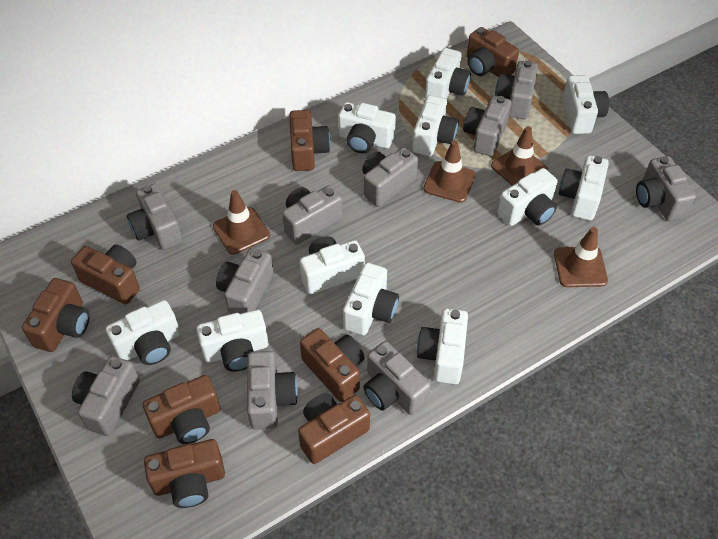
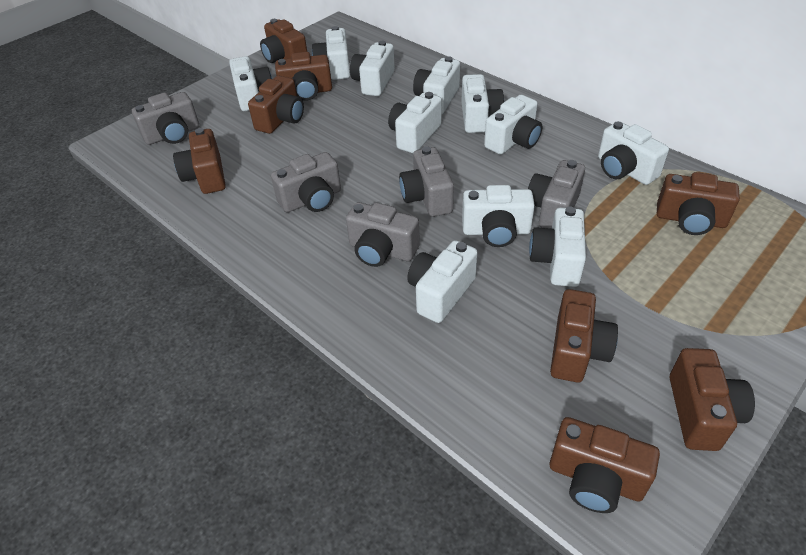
brown traffic cone: 4 -> 0
grey camera: 10 -> 5

